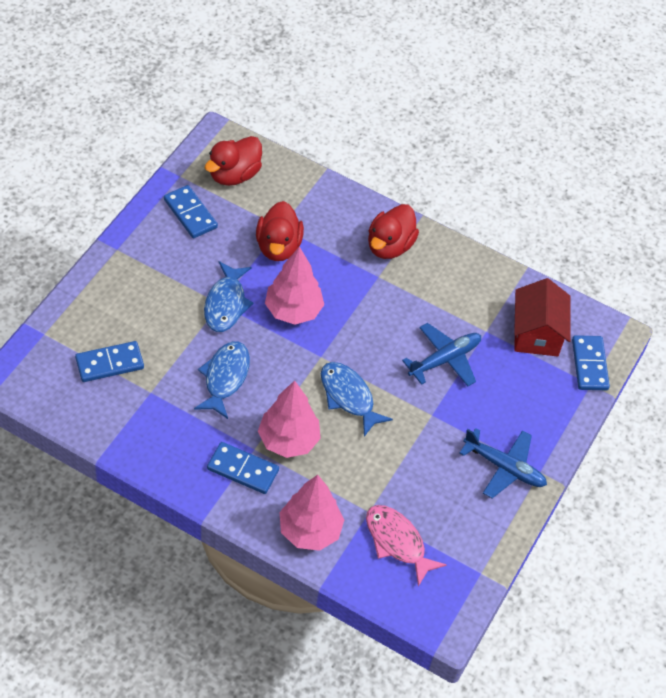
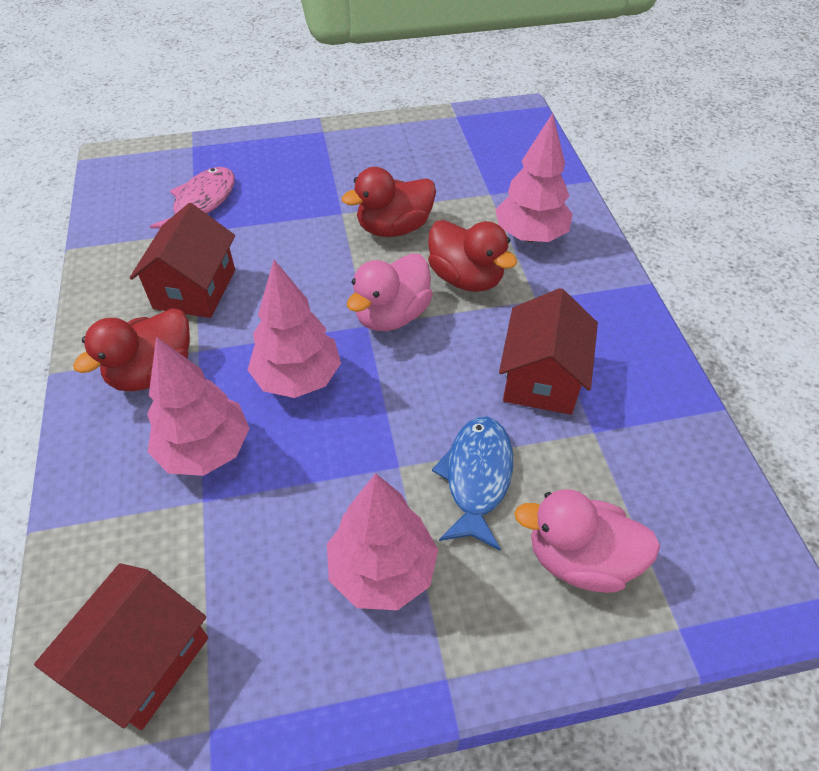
blue domino: 4 -> 0
blue fish: 3 -> 1
blue plane: 2 -> 0
pink duck: 0 -> 2
pink tree: 3 -> 4
red house: 1 -> 3

